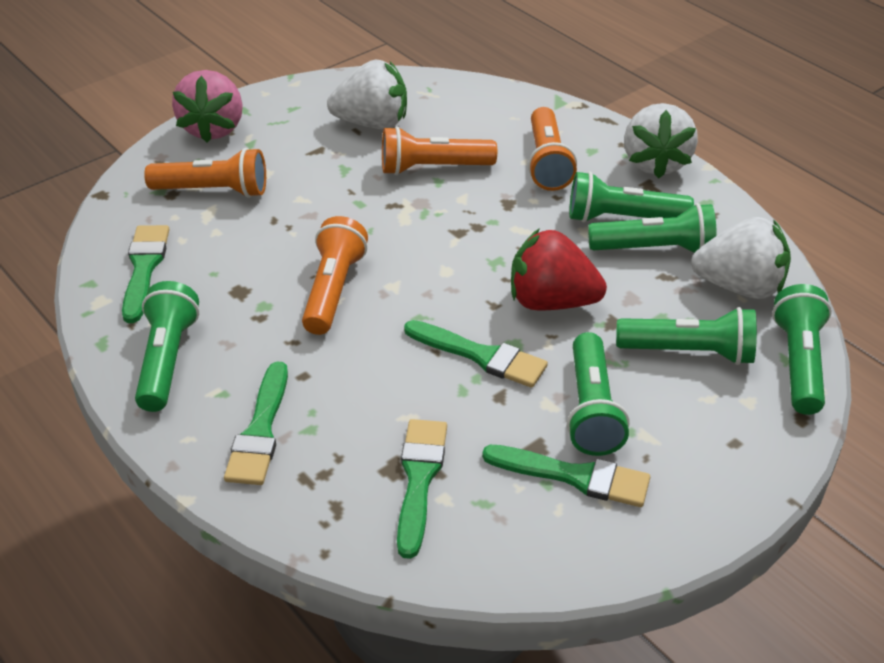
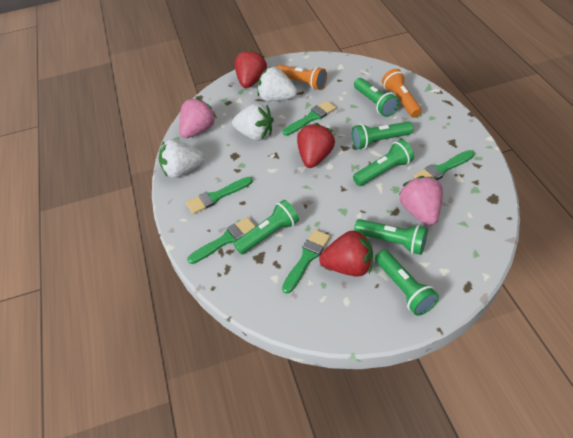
orange flashlight: 4 -> 2
pink strawberry: 1 -> 2
red strawberry: 1 -> 3

